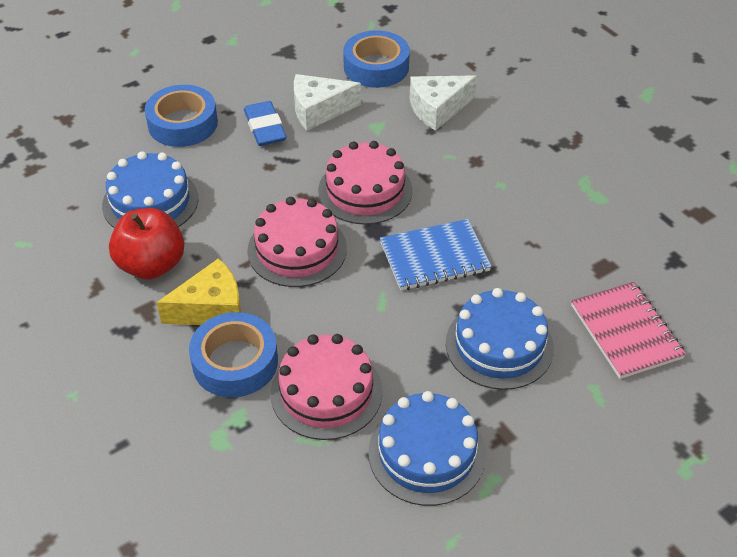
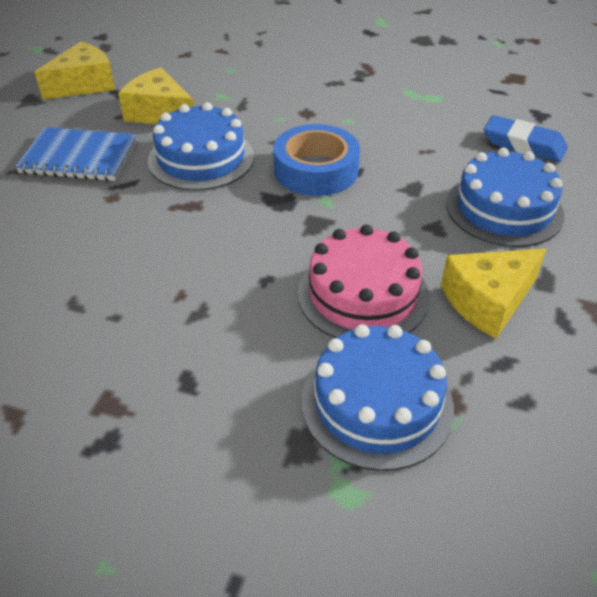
blue tape: 3 -> 1
pink cake: 3 -> 1
pink notebook: 1 -> 0
red apple: 1 -> 0
white cheese: 2 -> 0
yellow cheese: 1 -> 3

